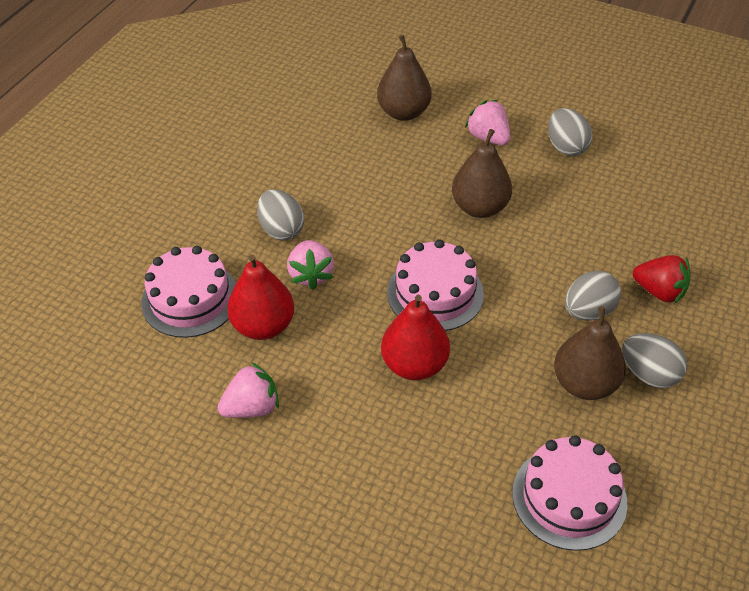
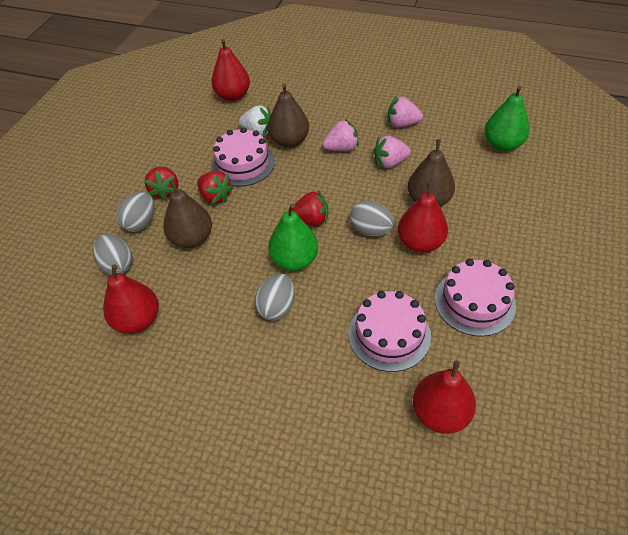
green pear: 0 -> 2
red pear: 2 -> 4
red strawberry: 1 -> 3
white strawberry: 0 -> 1

